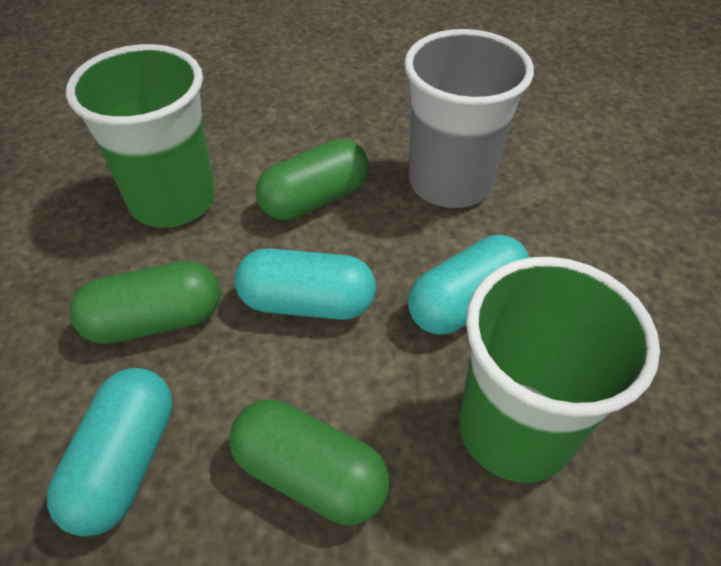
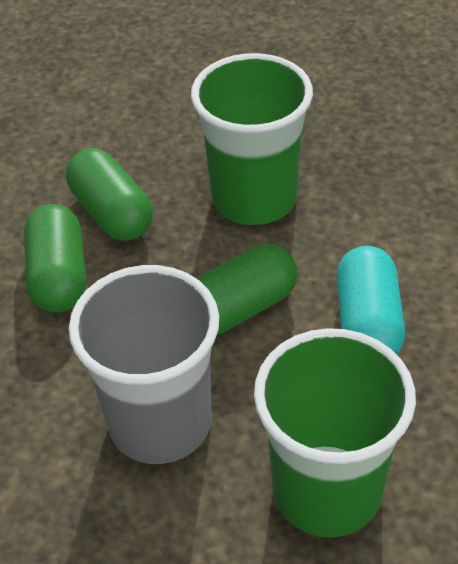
turquoise capsule: 3 -> 1

